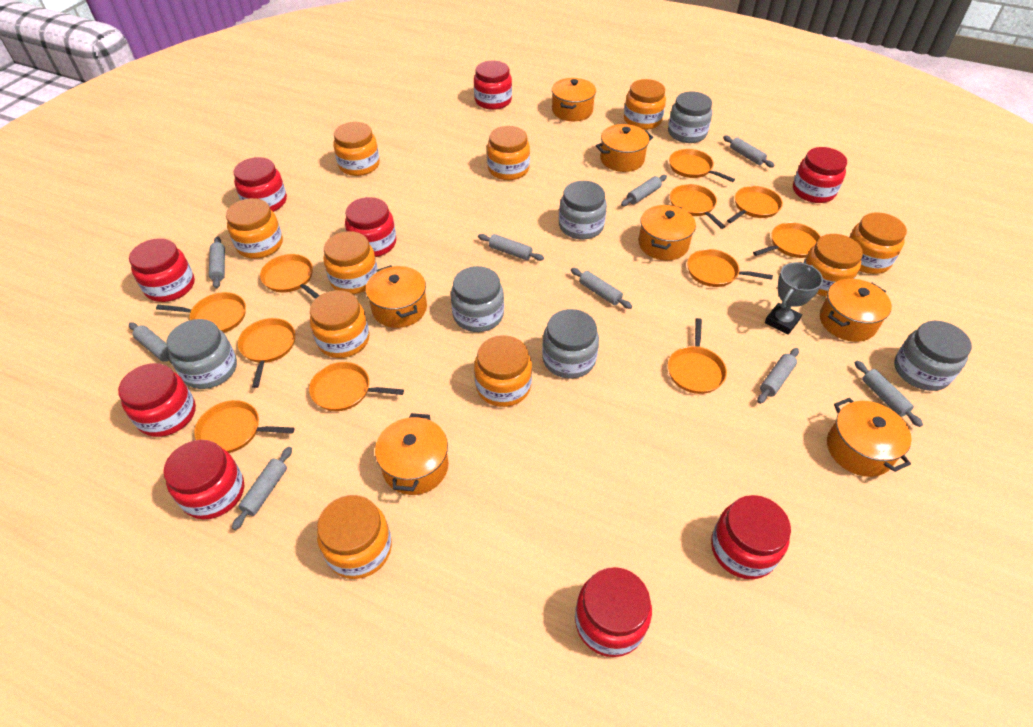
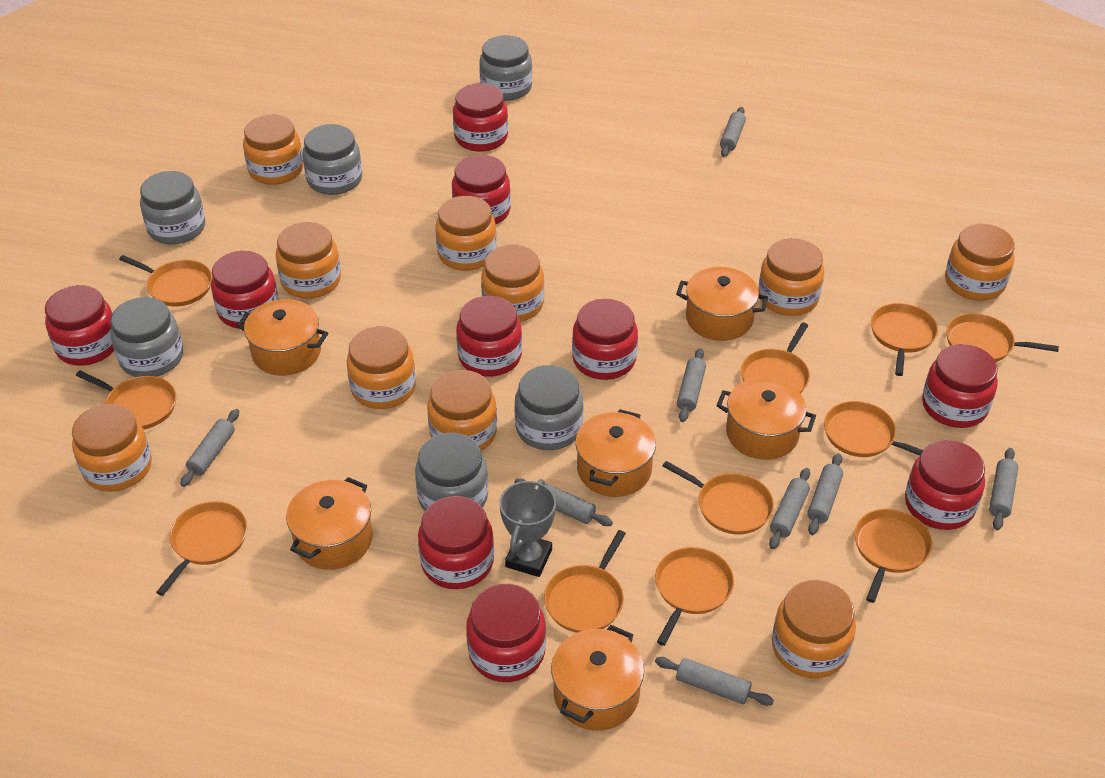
grey rolling pin: 9 -> 8
orange pot: 7 -> 6
red jar: 9 -> 10

